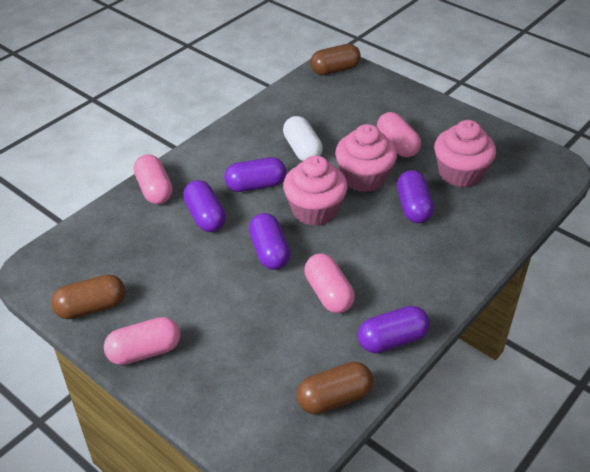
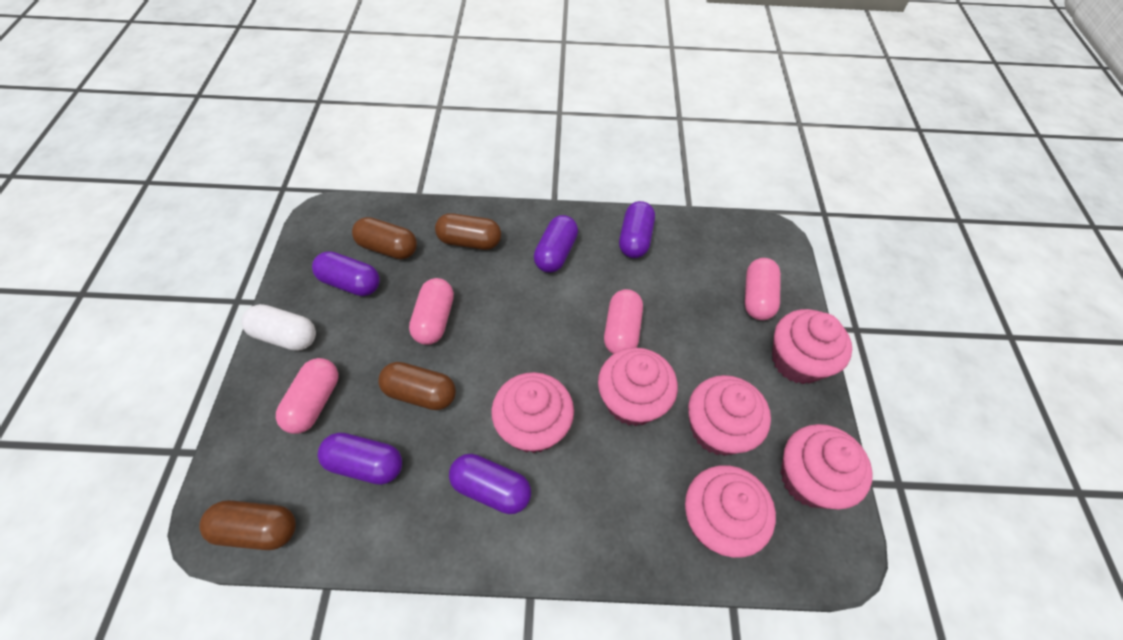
brown capsule: 3 -> 4
pink cupcake: 3 -> 6

